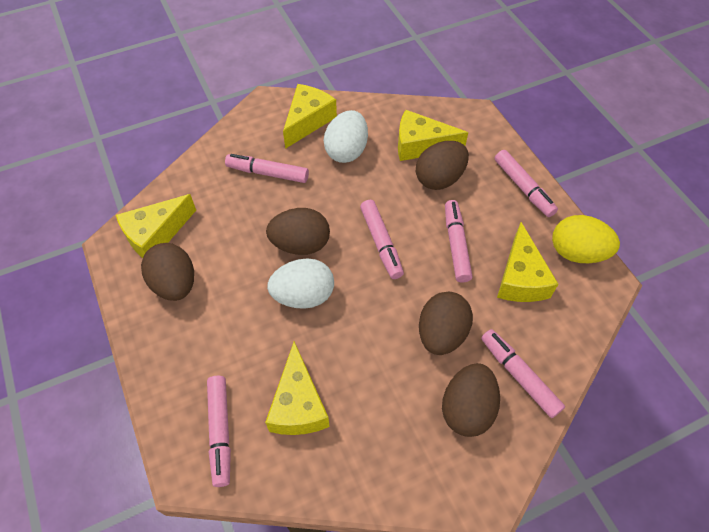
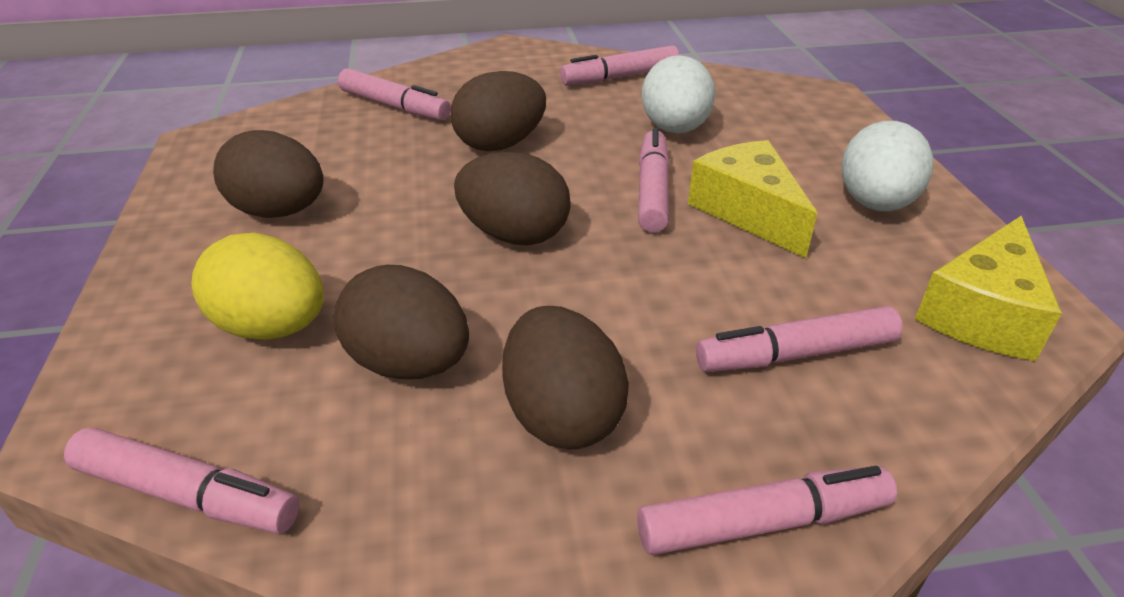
yellow cheese: 5 -> 2

